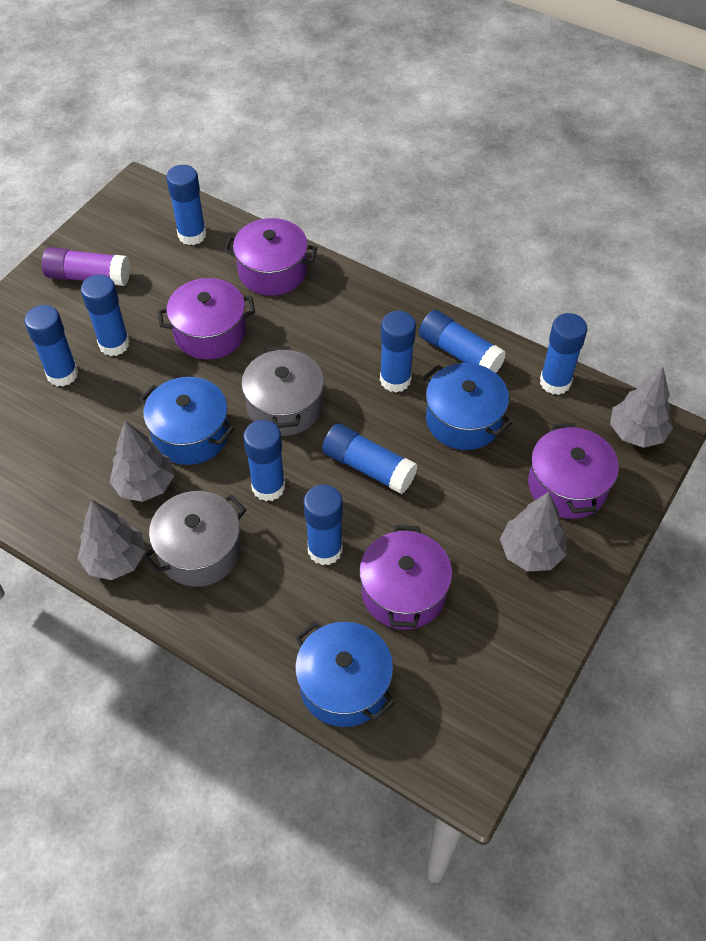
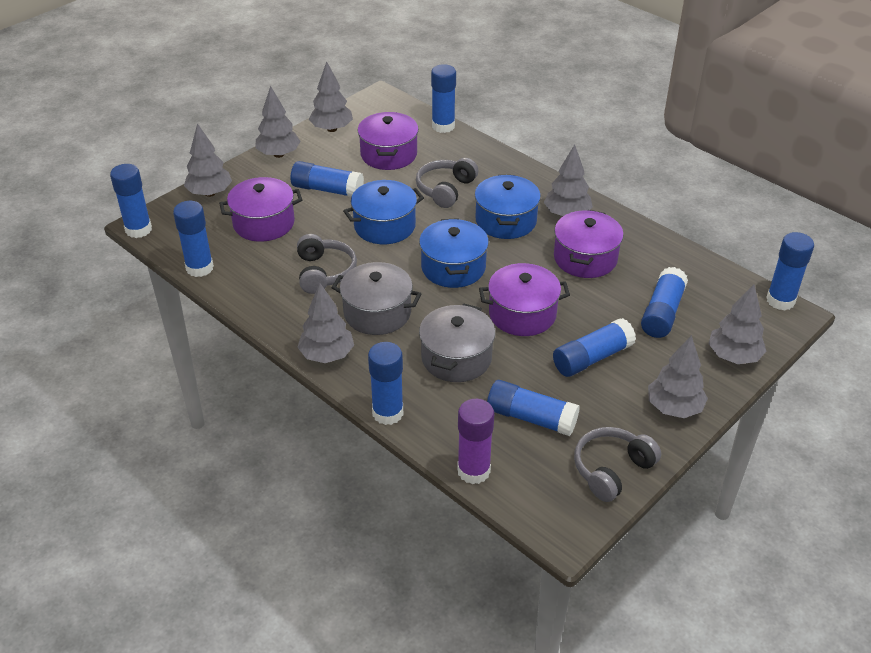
grey headphones: 0 -> 3
grey tree: 4 -> 7

